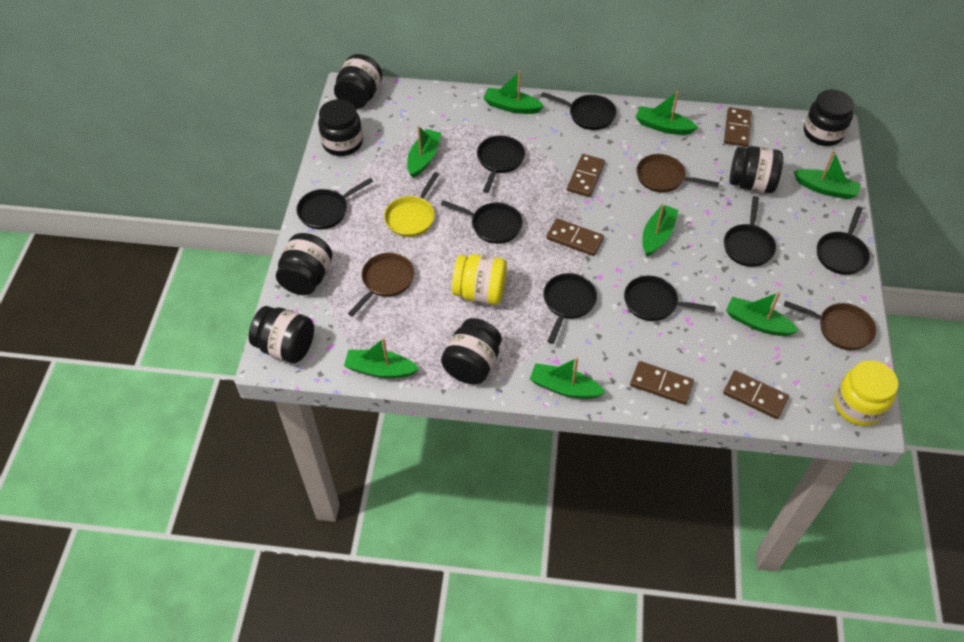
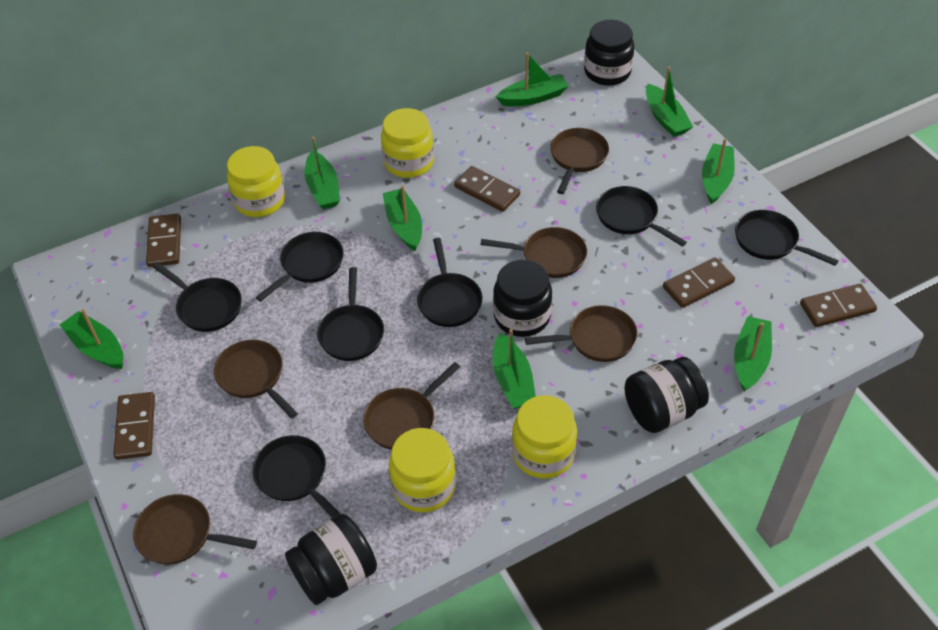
black jar: 7 -> 4
black pan: 8 -> 7
brown pan: 3 -> 6
yellow jar: 2 -> 4
yellow pan: 1 -> 0

